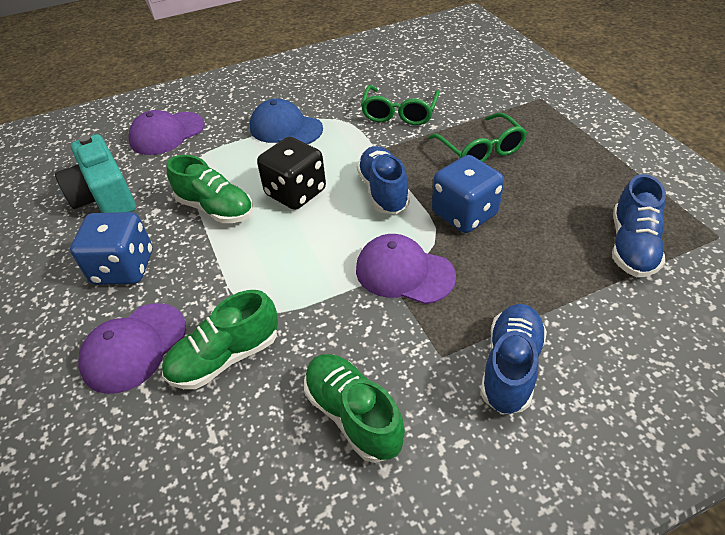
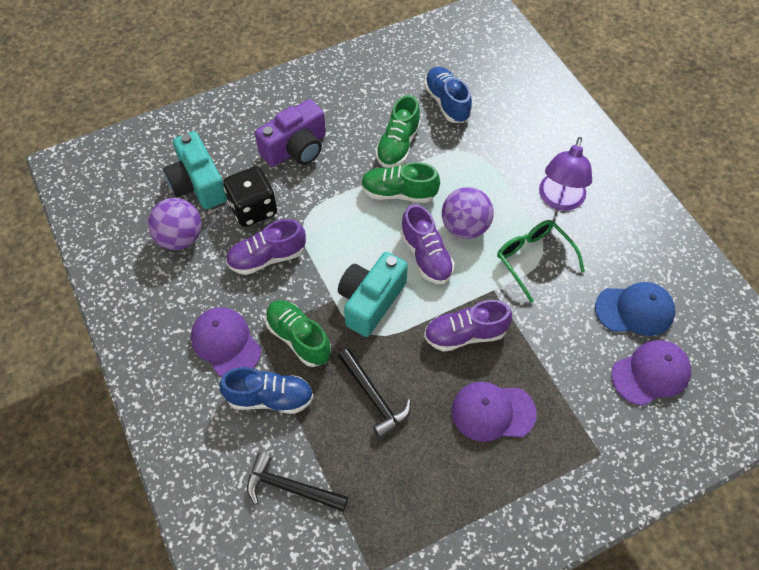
black hammer: 0 -> 2
blue dice: 2 -> 0
blue shoe: 3 -> 2
green glasses: 2 -> 1
purple ball: 0 -> 2
purple camera: 0 -> 1
purple lamp: 0 -> 1
purple shoe: 0 -> 3
turquoise camera: 1 -> 2

